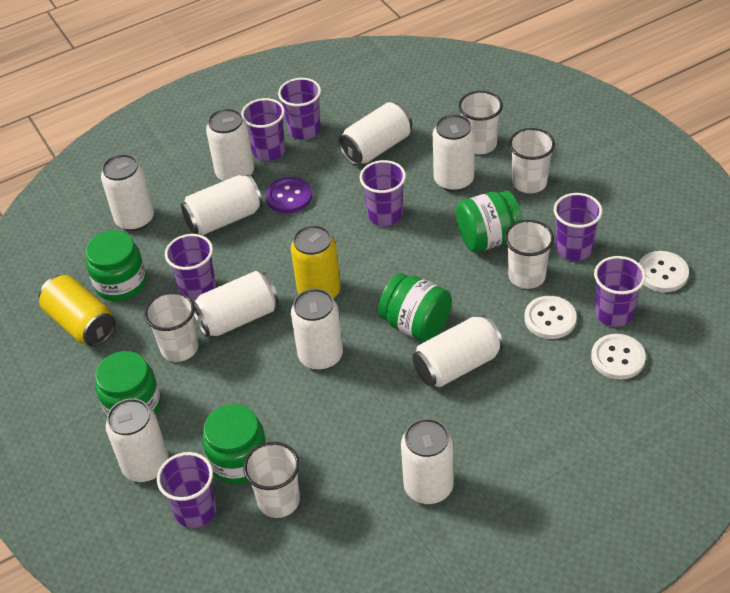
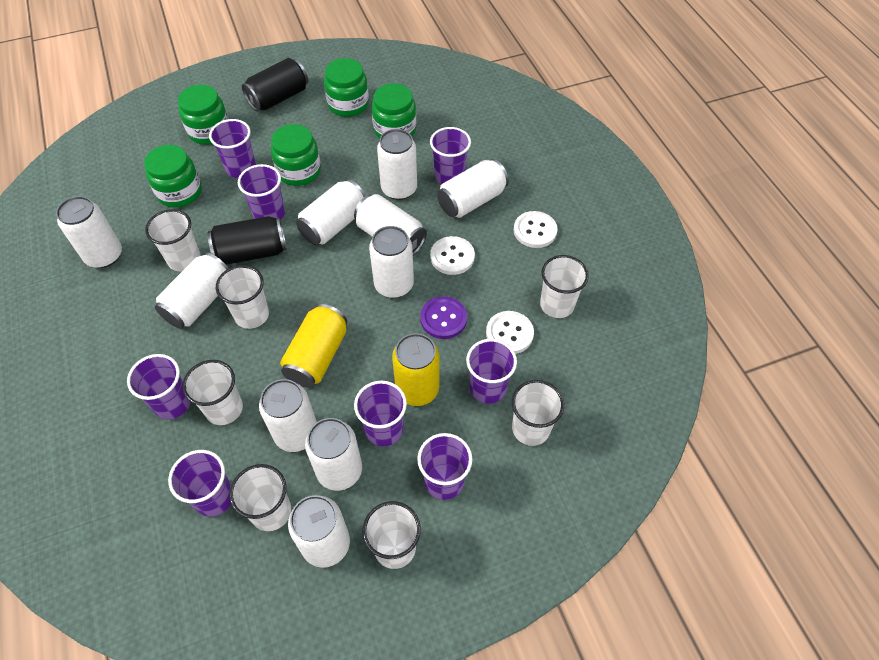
black can: 0 -> 2
purple cup: 7 -> 8
white cup: 5 -> 7

